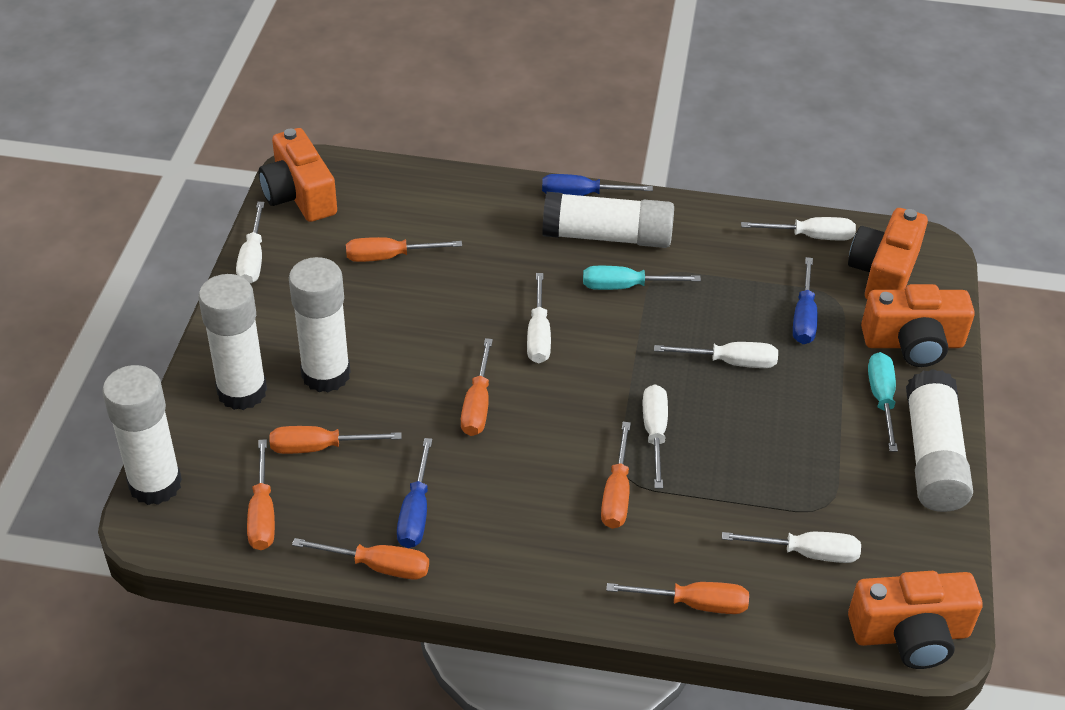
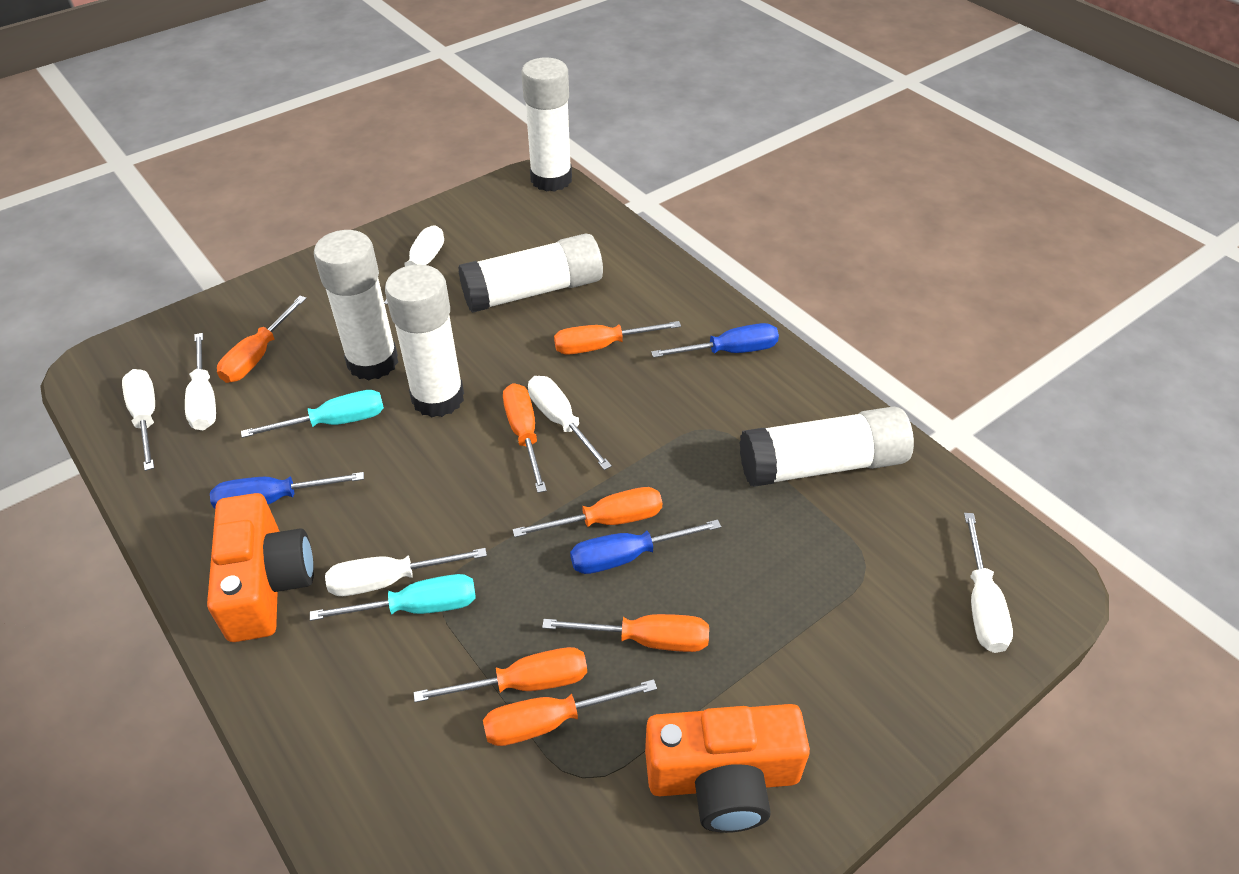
orange camera: 4 -> 2

